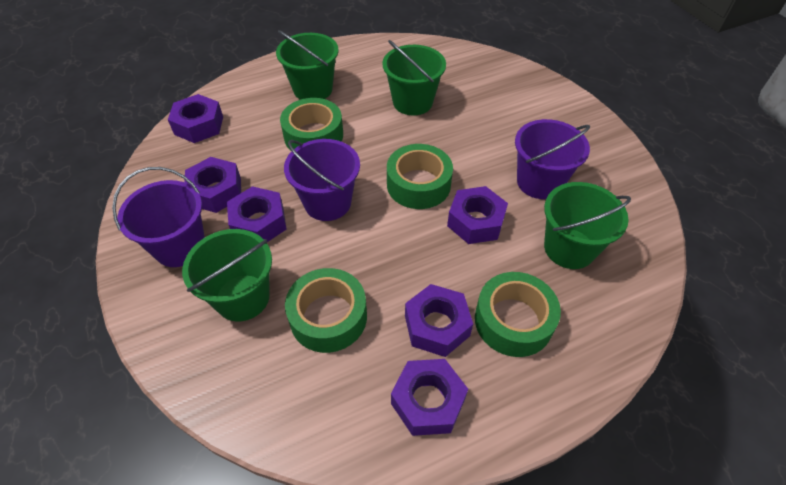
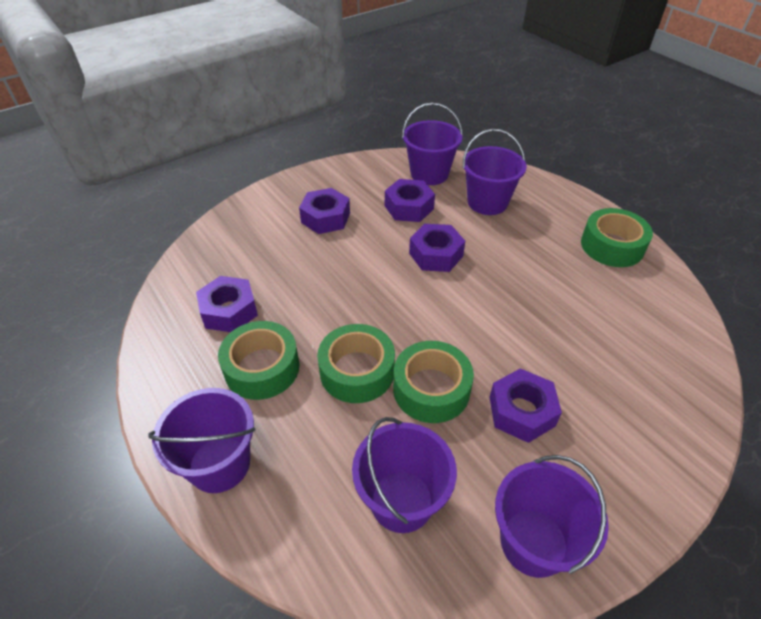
green bucket: 4 -> 0
purple bucket: 3 -> 5
purple nut: 6 -> 5

